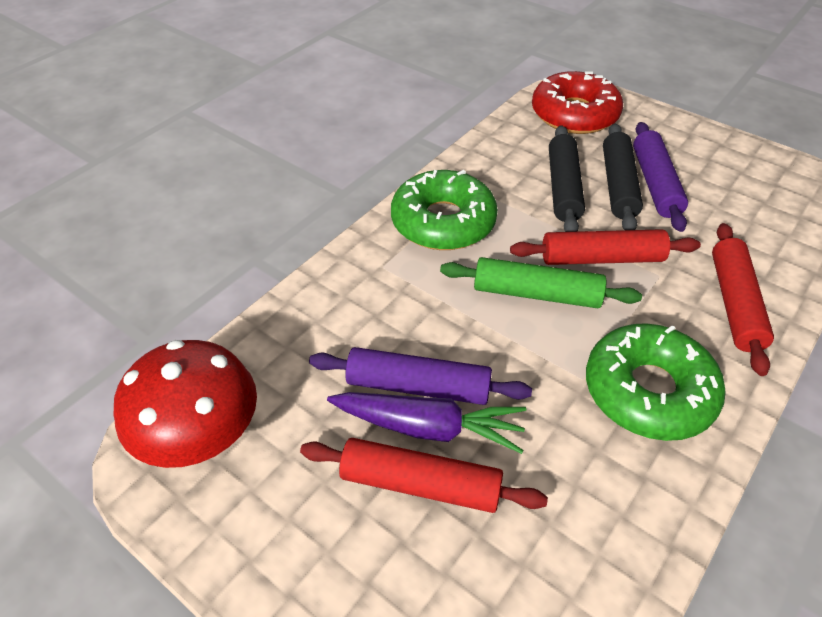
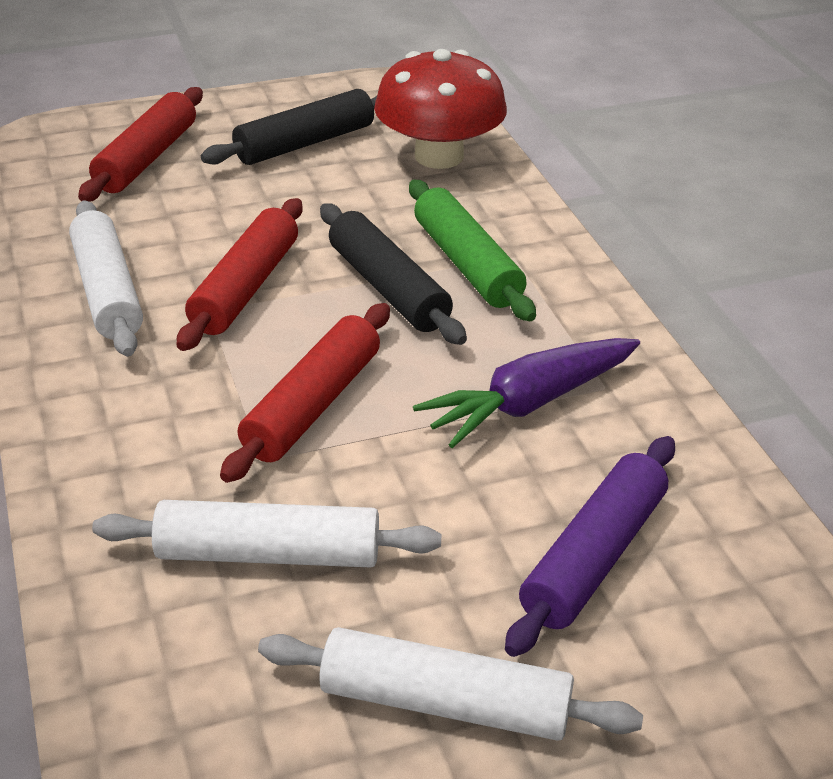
green donut: 2 -> 0
purple rolling pin: 2 -> 1
red donut: 1 -> 0
white rolling pin: 0 -> 3

